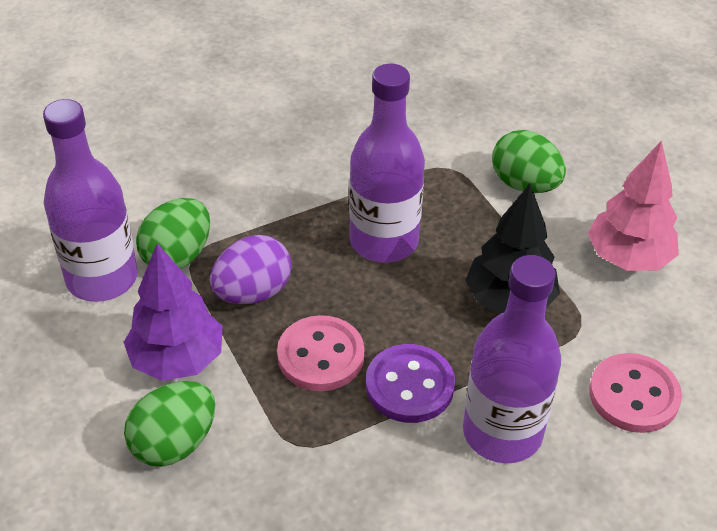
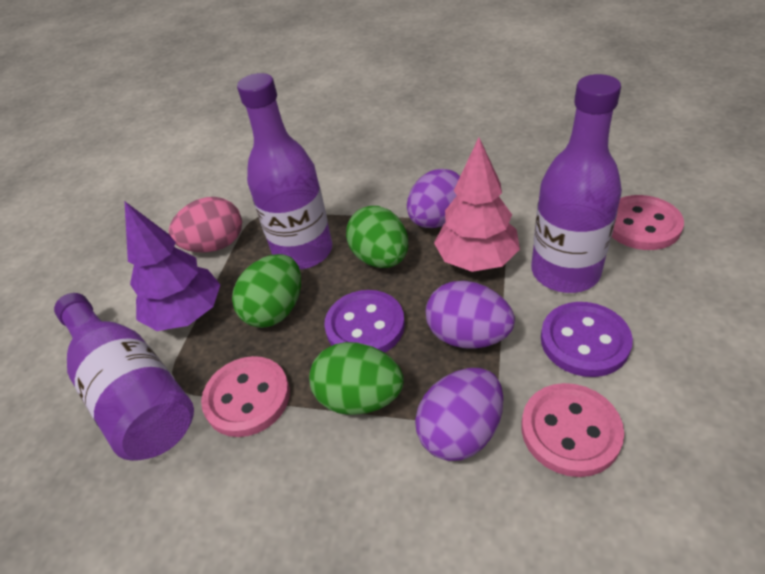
black tree: 1 -> 0
pink button: 2 -> 3
pink egg: 0 -> 1
purple button: 1 -> 2
purple egg: 1 -> 3

